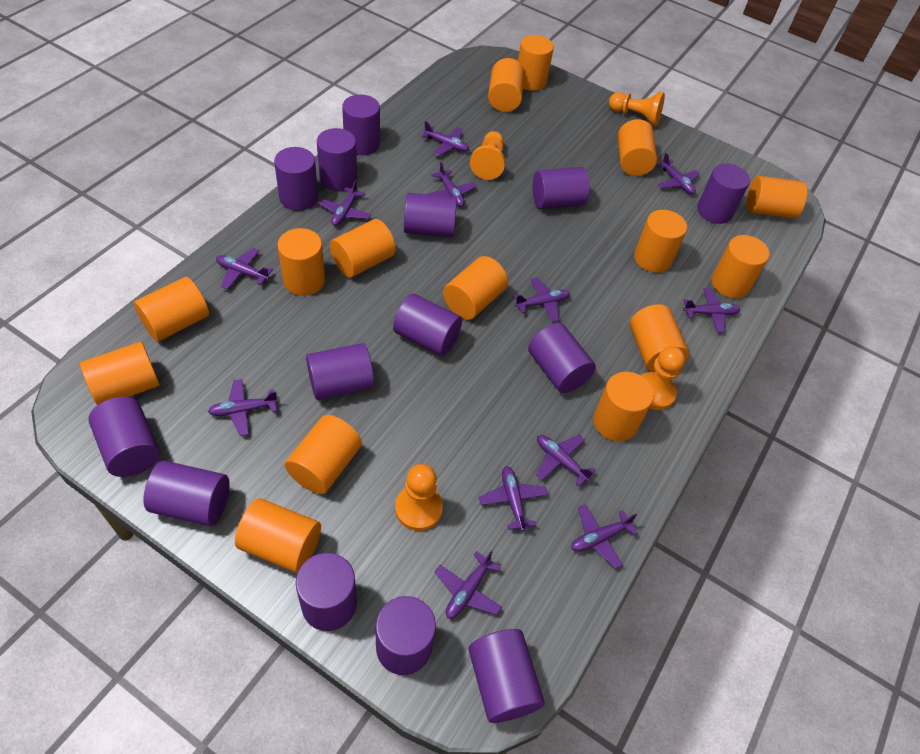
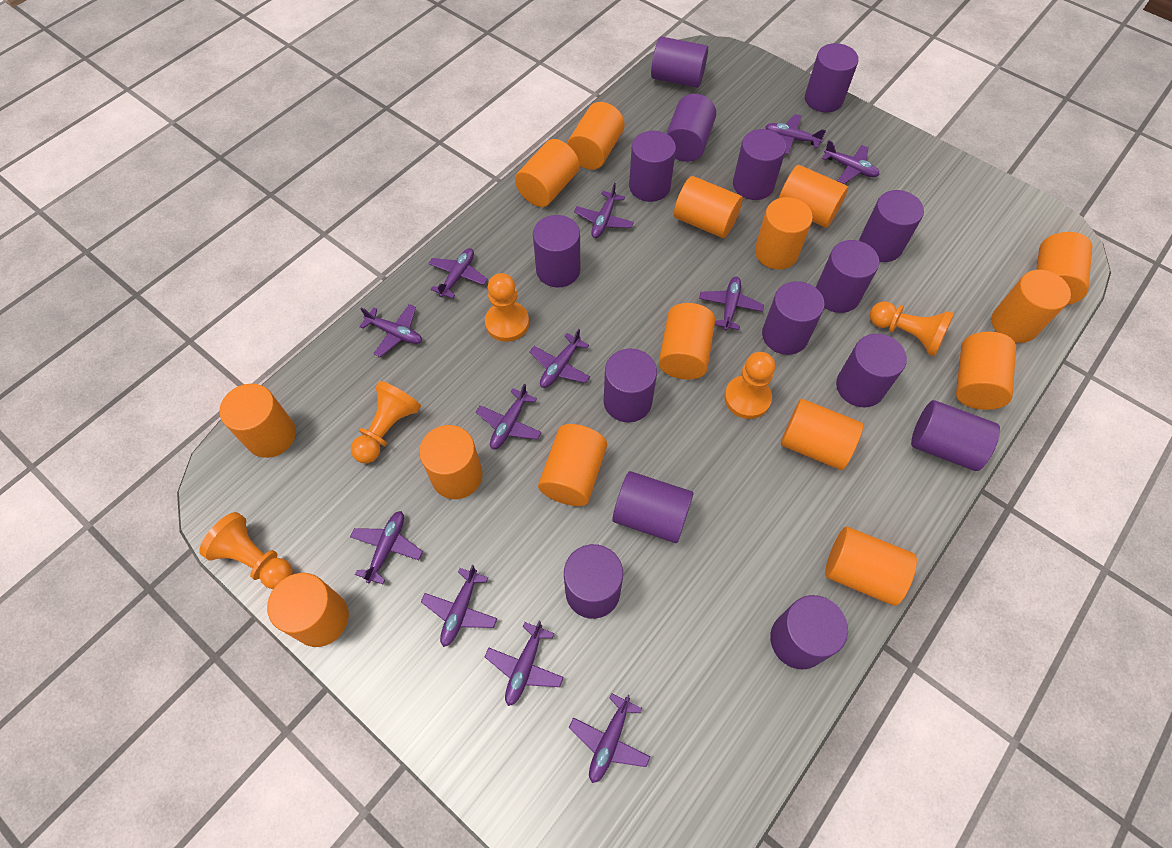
orange pawn: 4 -> 5
purple cylinder: 14 -> 15

